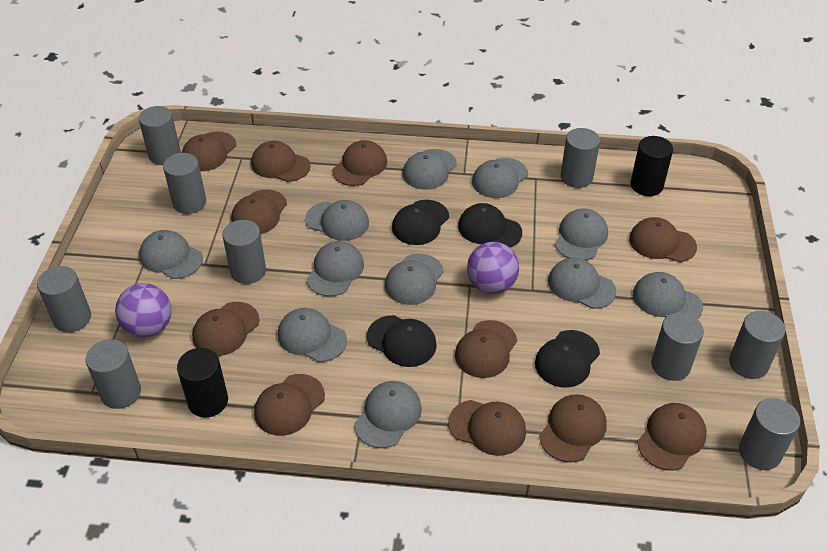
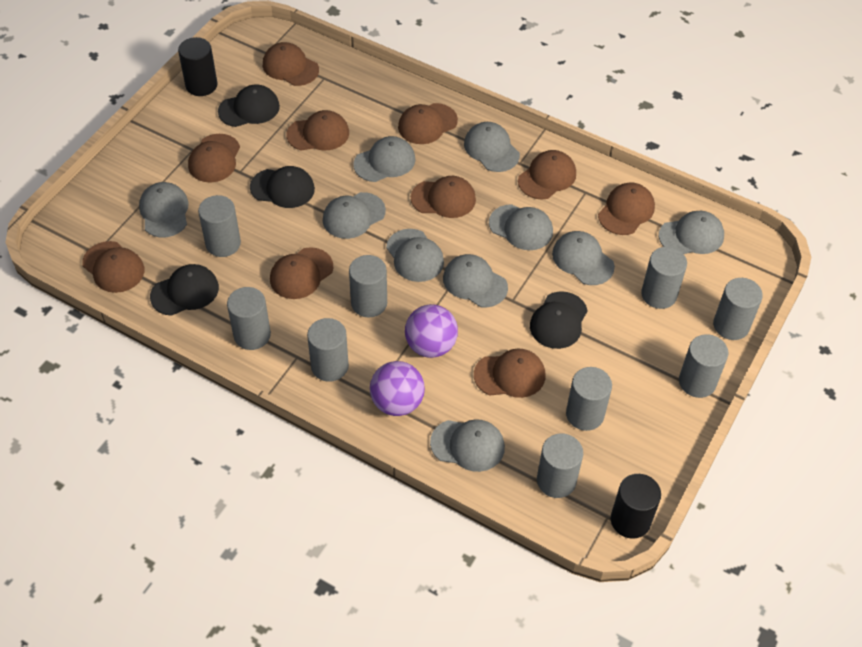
brown cap: 11 -> 10
grey cap: 11 -> 10

